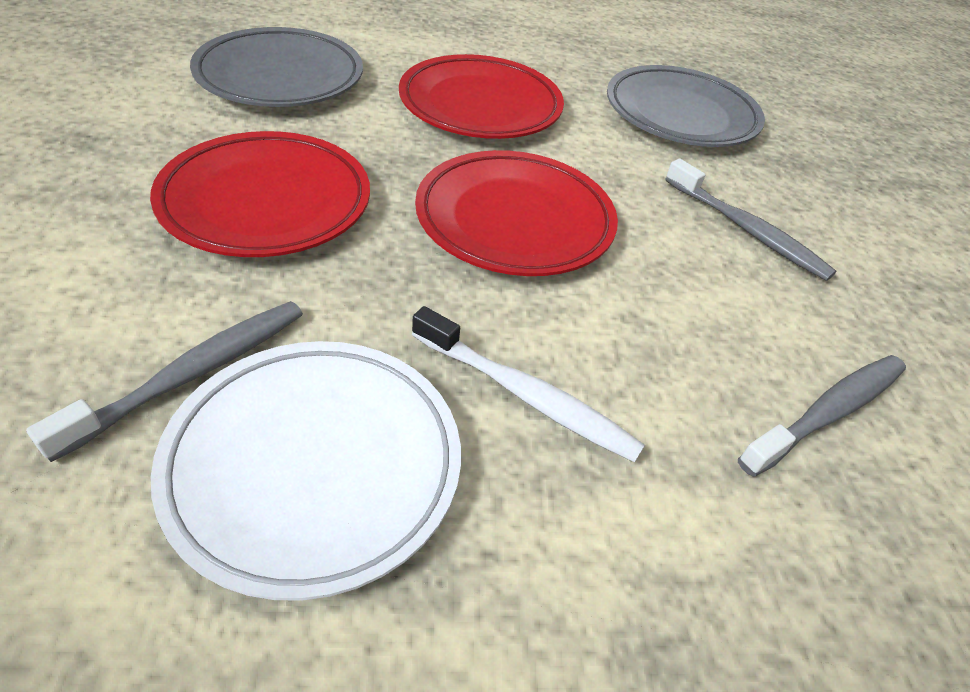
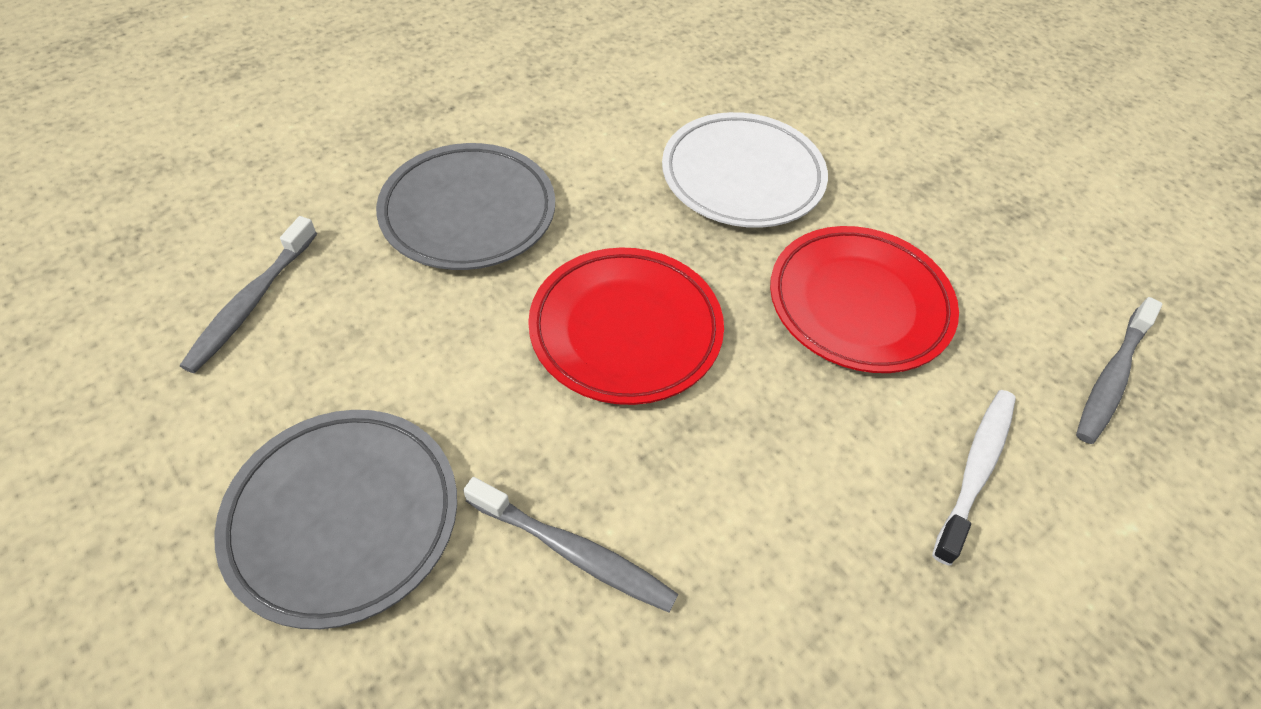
red plate: 3 -> 2

